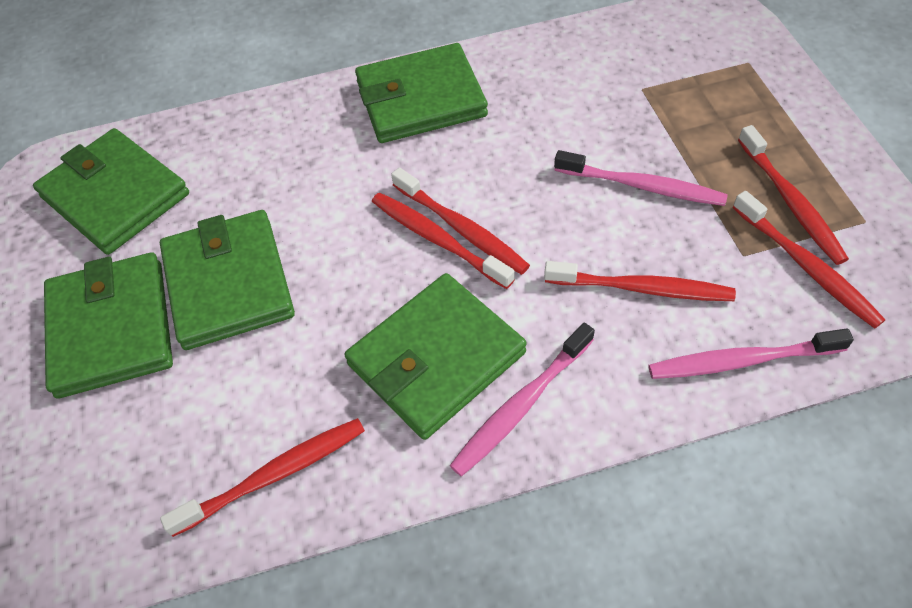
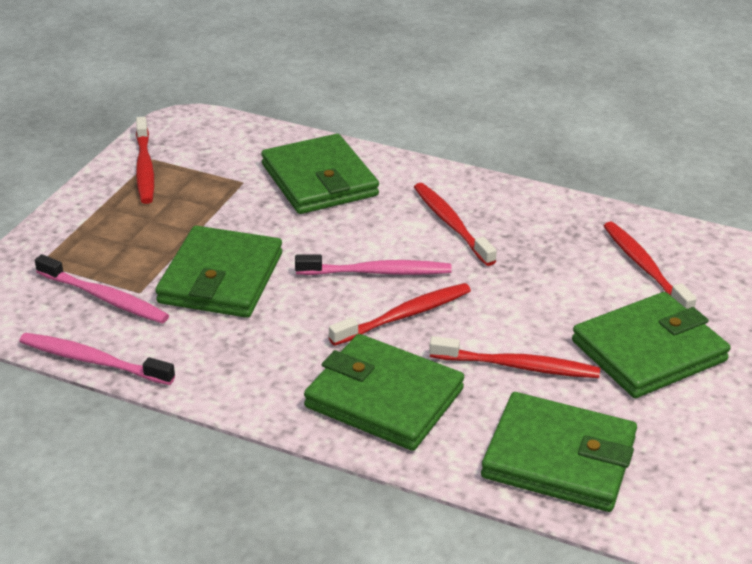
red toothbrush: 6 -> 5

